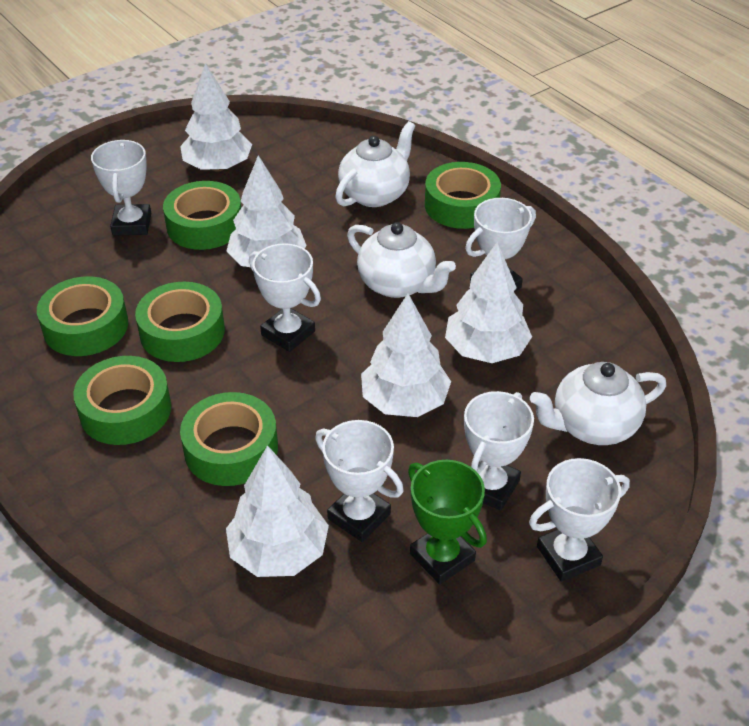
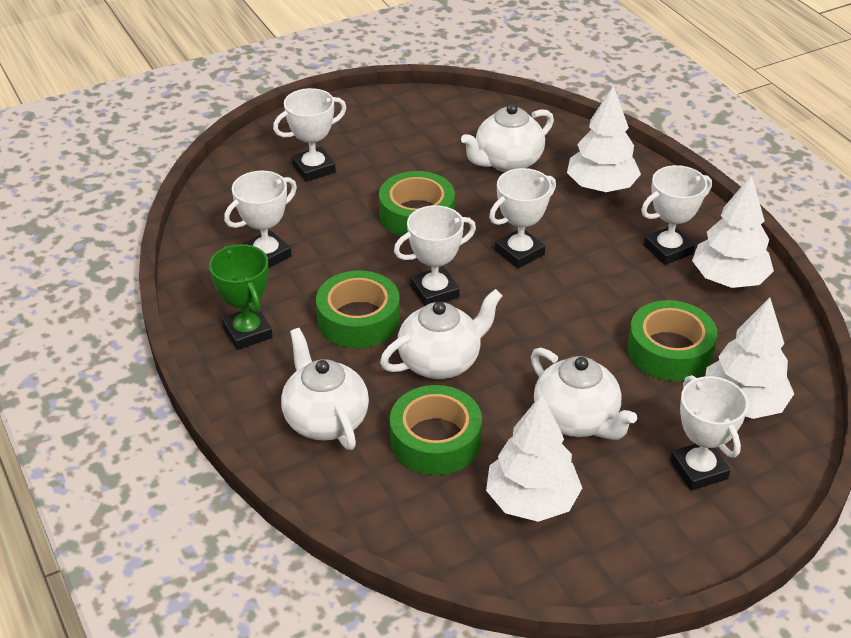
green tape: 6 -> 4
white teapot: 3 -> 4
white tree: 5 -> 4

